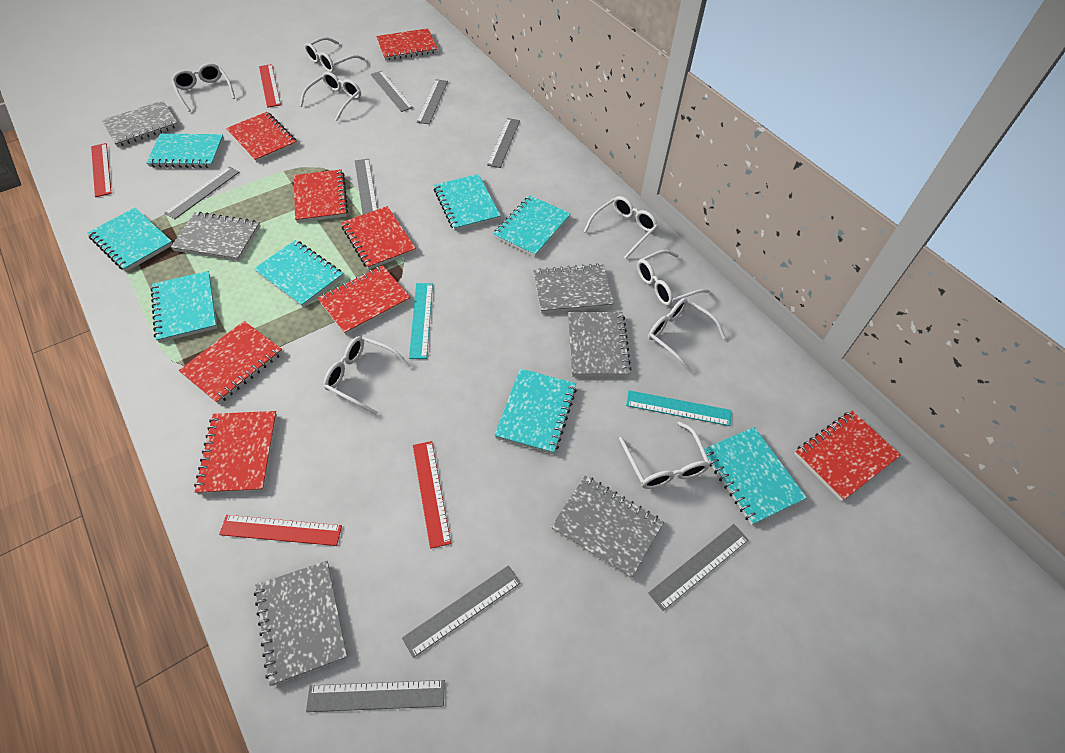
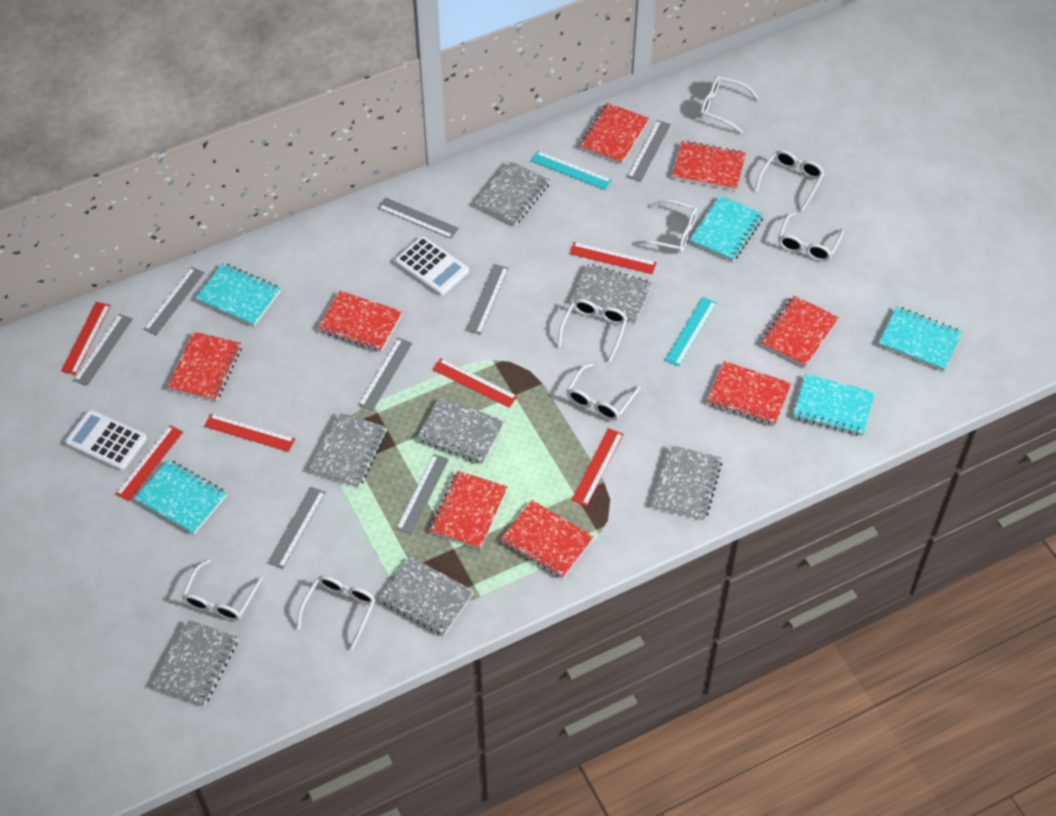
grey notebook: 6 -> 7
red ruler: 4 -> 6
turquoise notebook: 8 -> 5
white calculator: 0 -> 2

